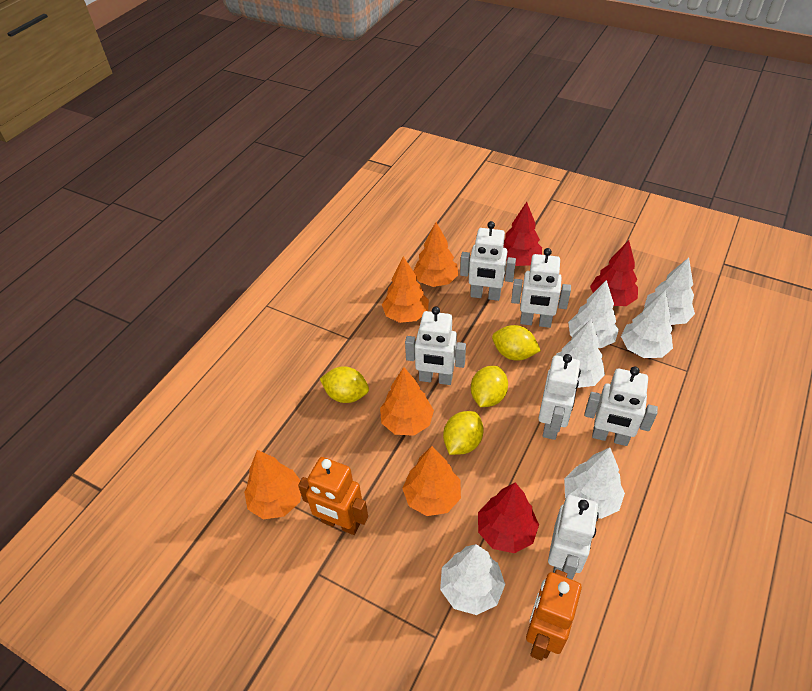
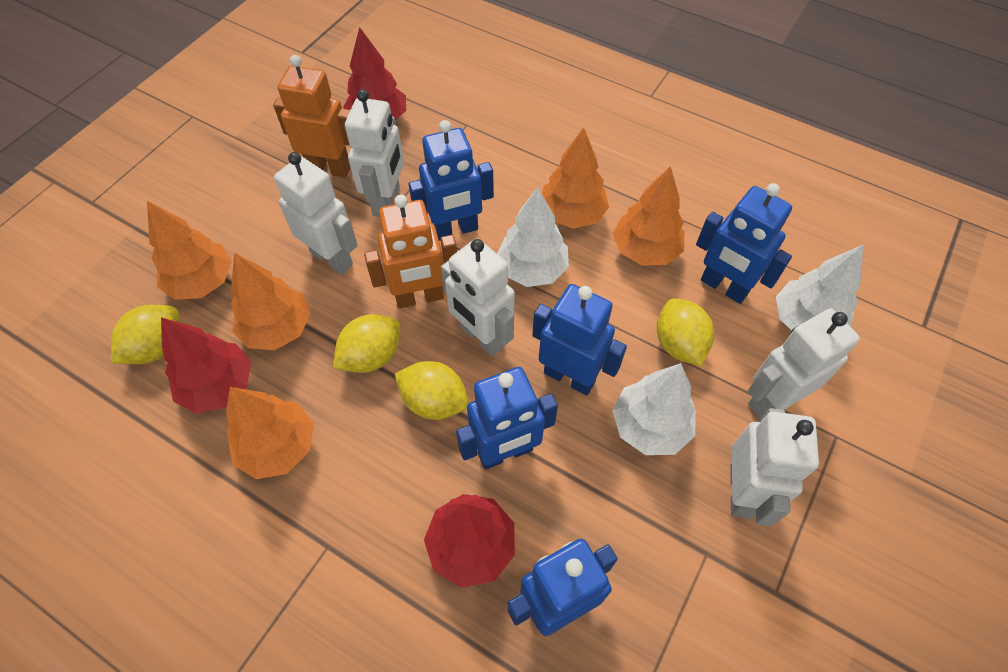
blue robot: 0 -> 5
white robot: 6 -> 5
white tree: 6 -> 3

